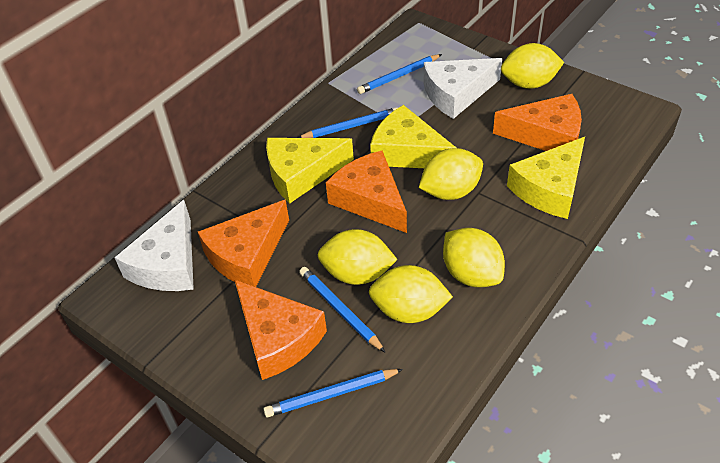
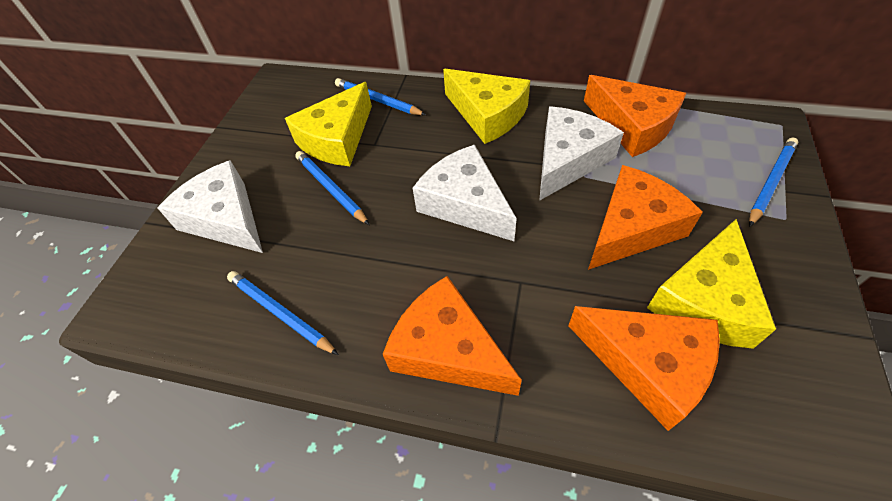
white cheese: 2 -> 3
yellow lemon: 5 -> 0

